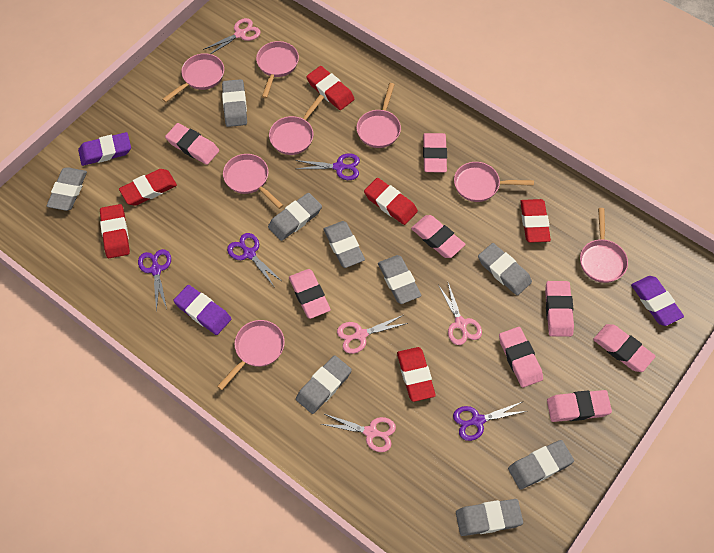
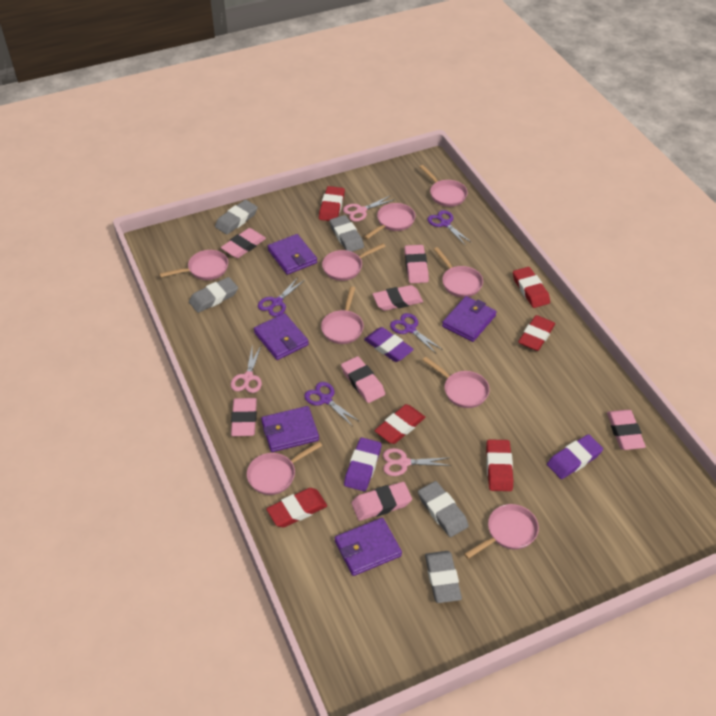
grey eraser: 9 -> 5
pink eraser: 8 -> 7
pink pan: 8 -> 9
pink scissors: 4 -> 3
purple wallet: 0 -> 5

